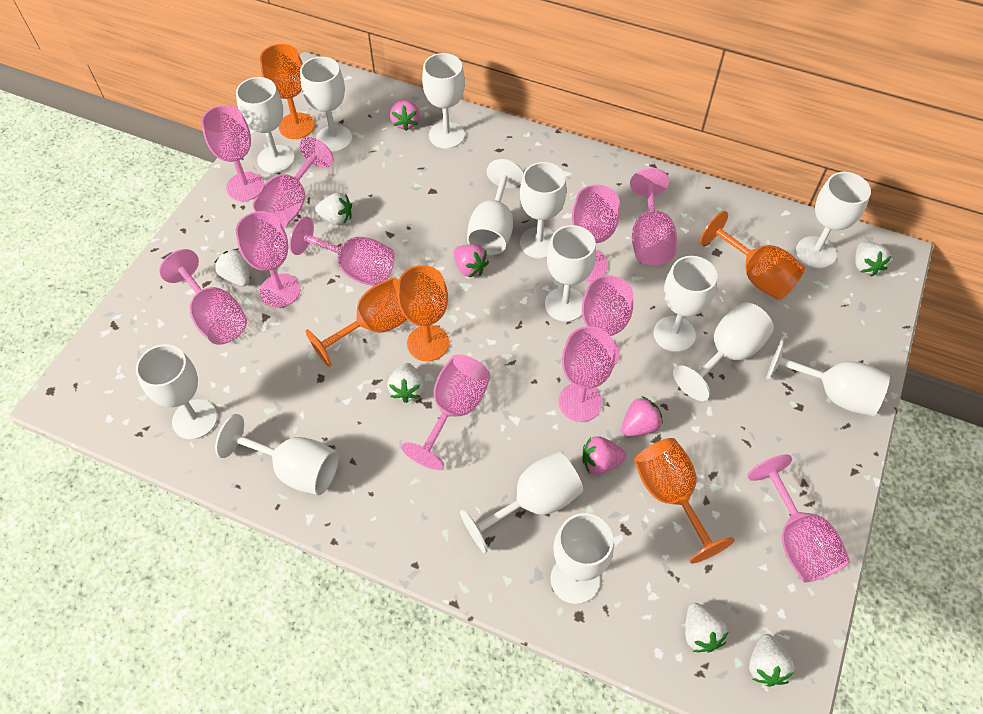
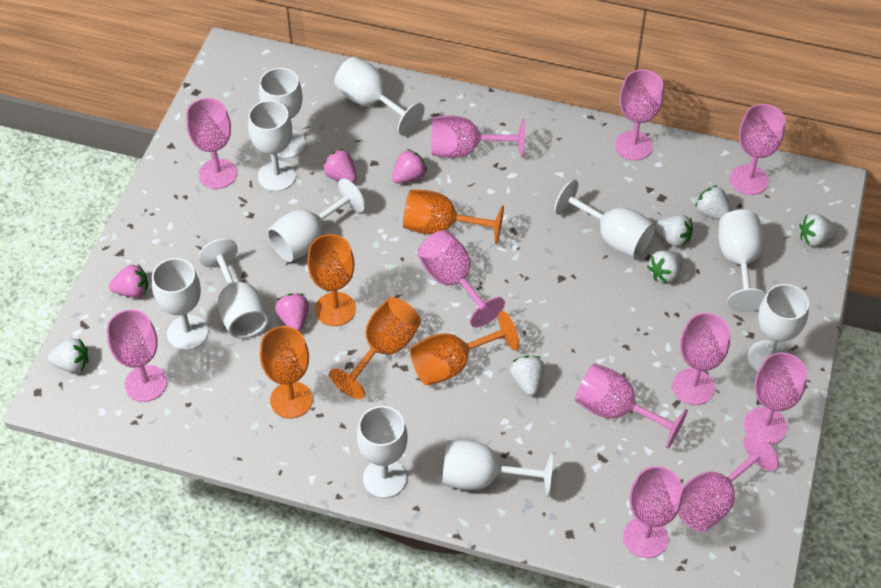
white goblet: 14 -> 11

